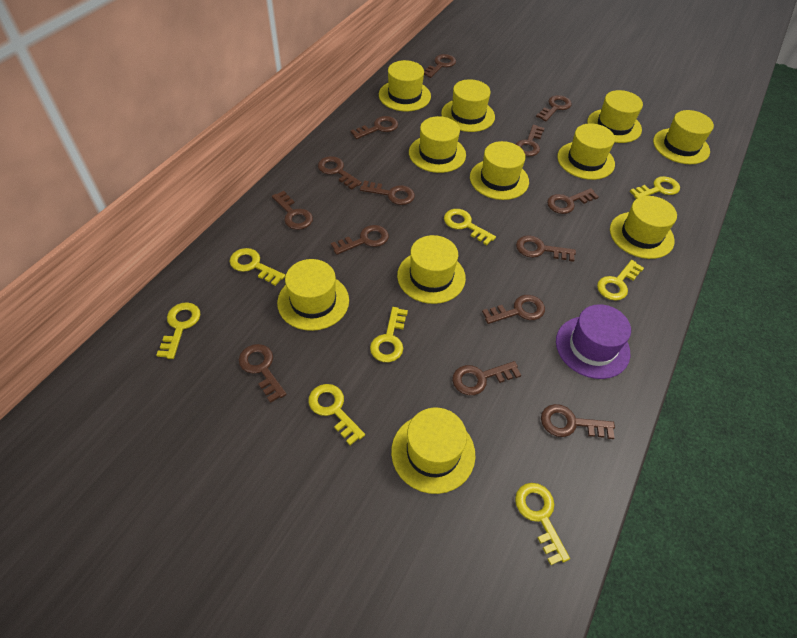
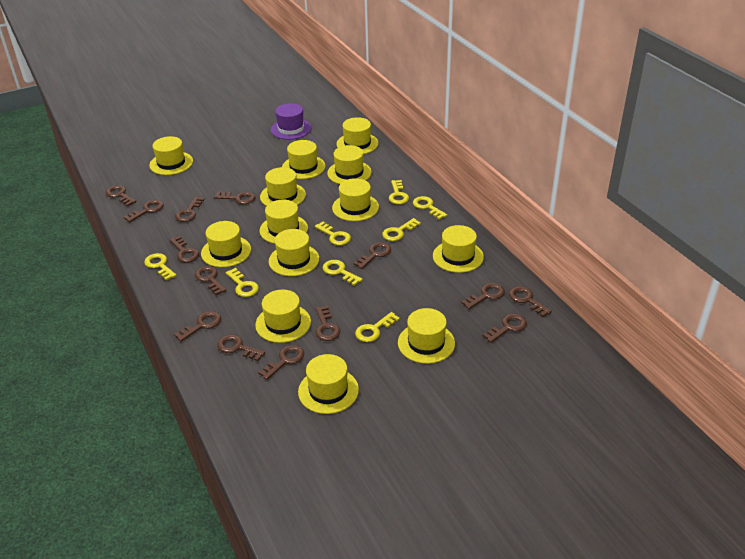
yellow hat: 11 -> 13

